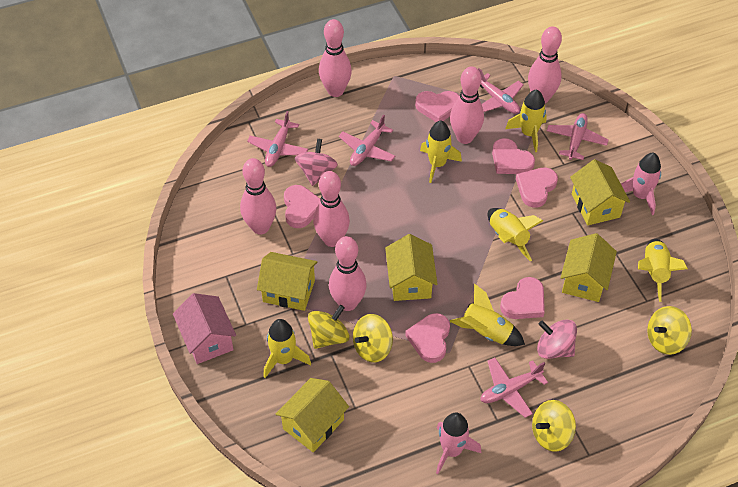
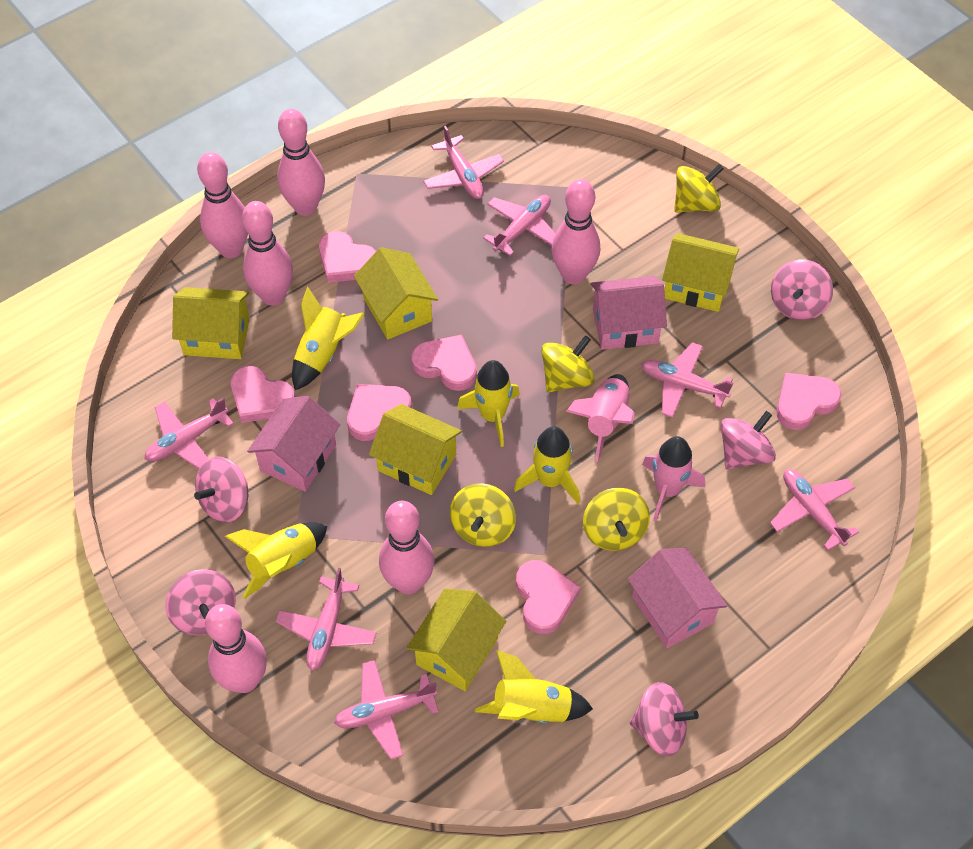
pink house: 1 -> 3
pink plane: 5 -> 7
pink spinning top: 2 -> 5
yellow rocket: 6 -> 5

